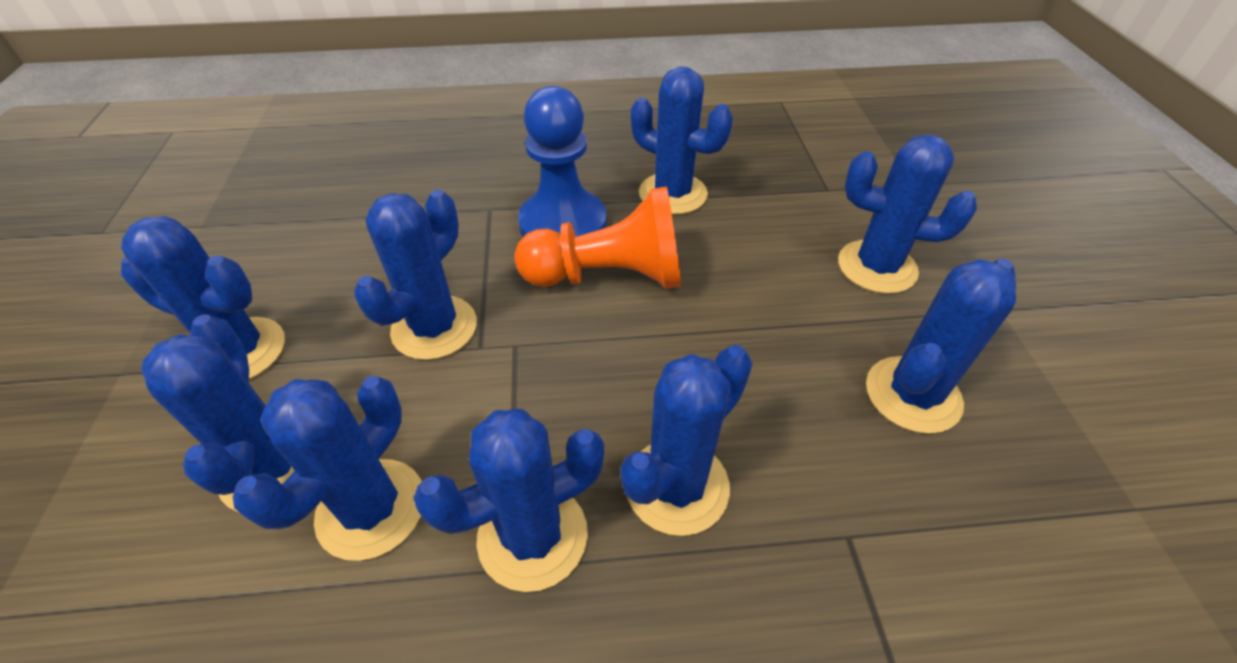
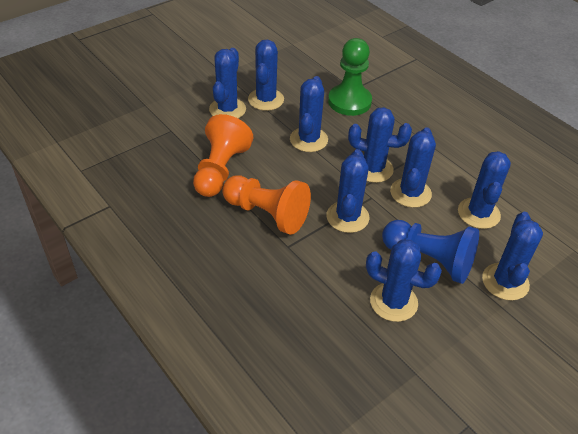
green pawn: 0 -> 1
orange pawn: 1 -> 2

